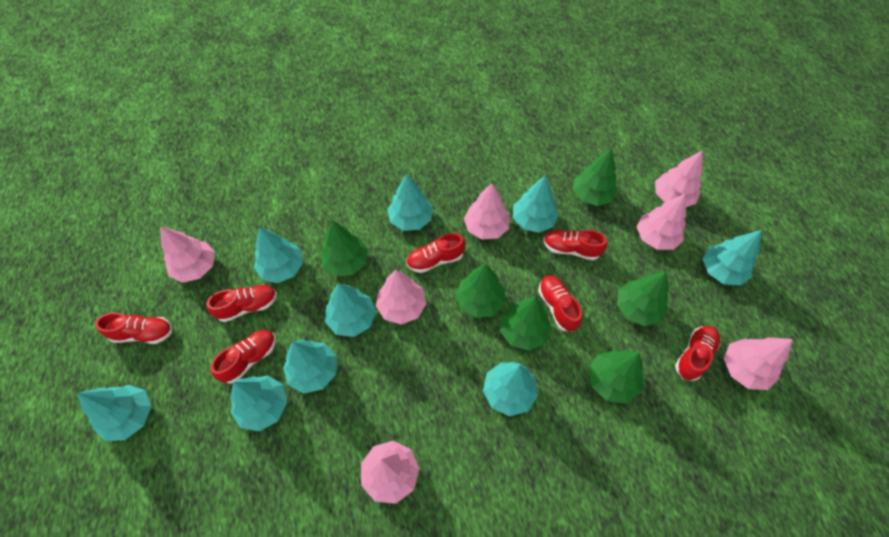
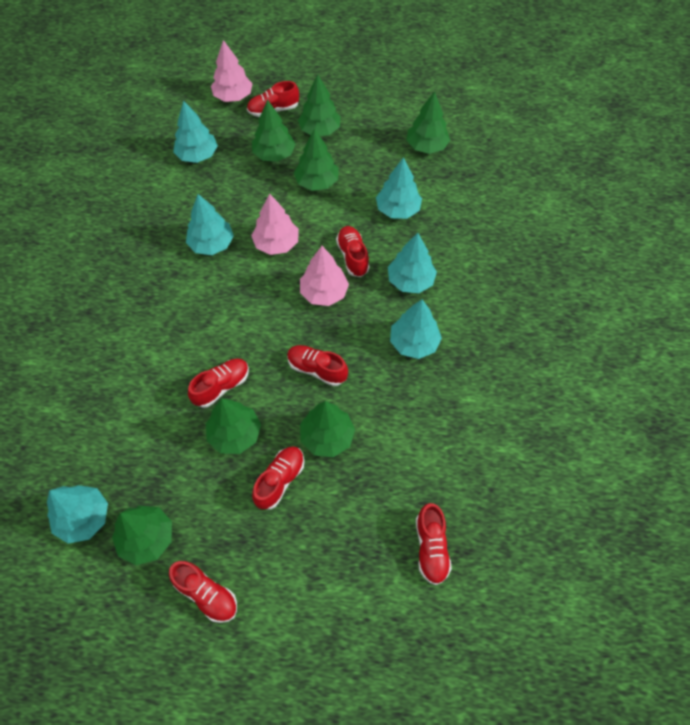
green tree: 6 -> 7
pink tree: 7 -> 3
turquoise tree: 9 -> 6

